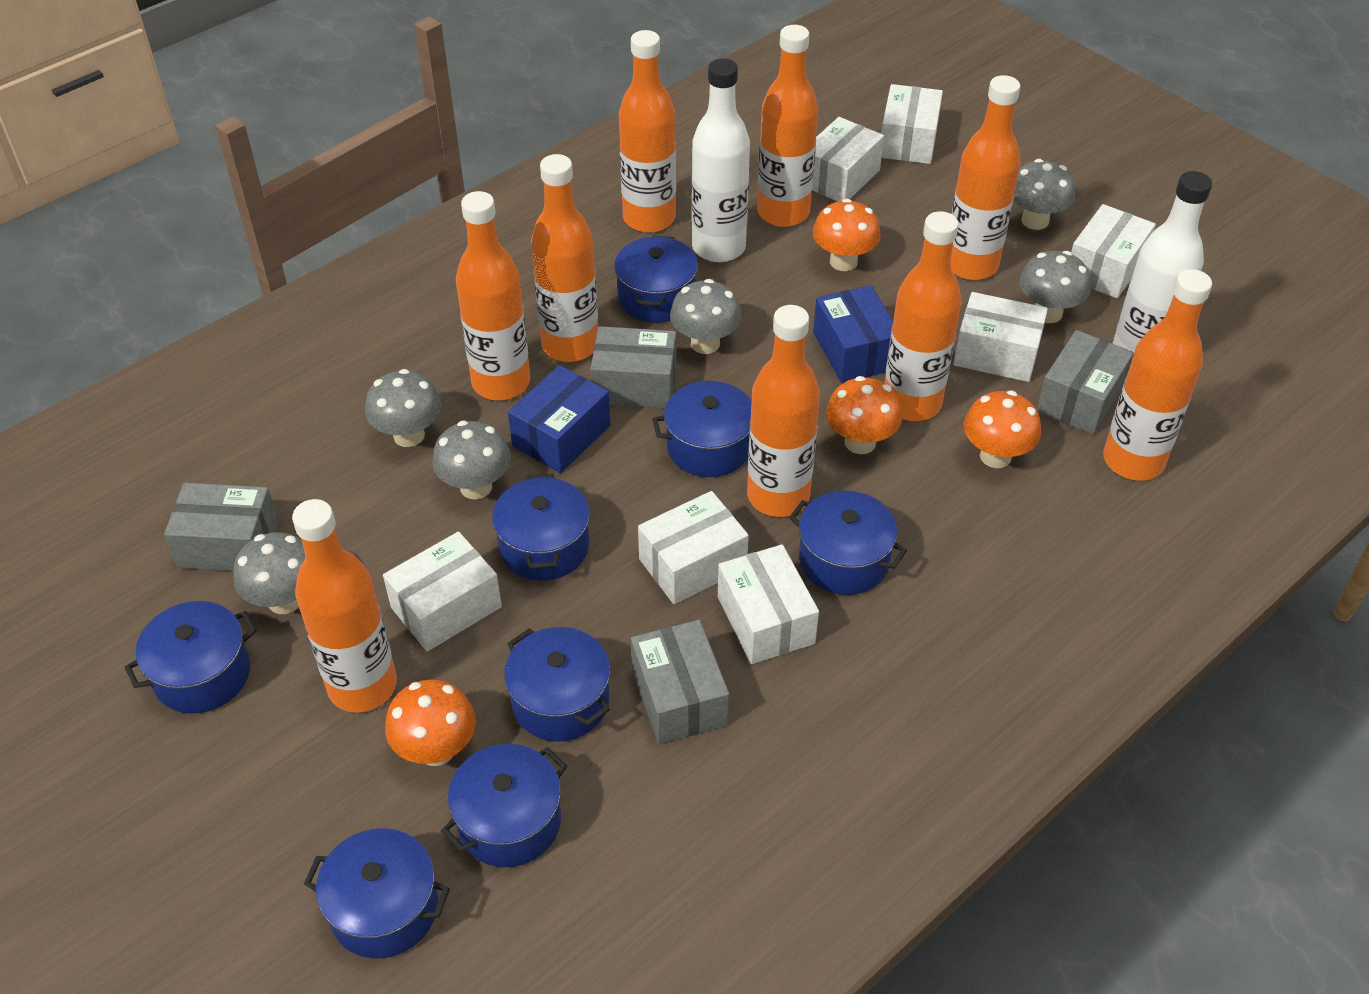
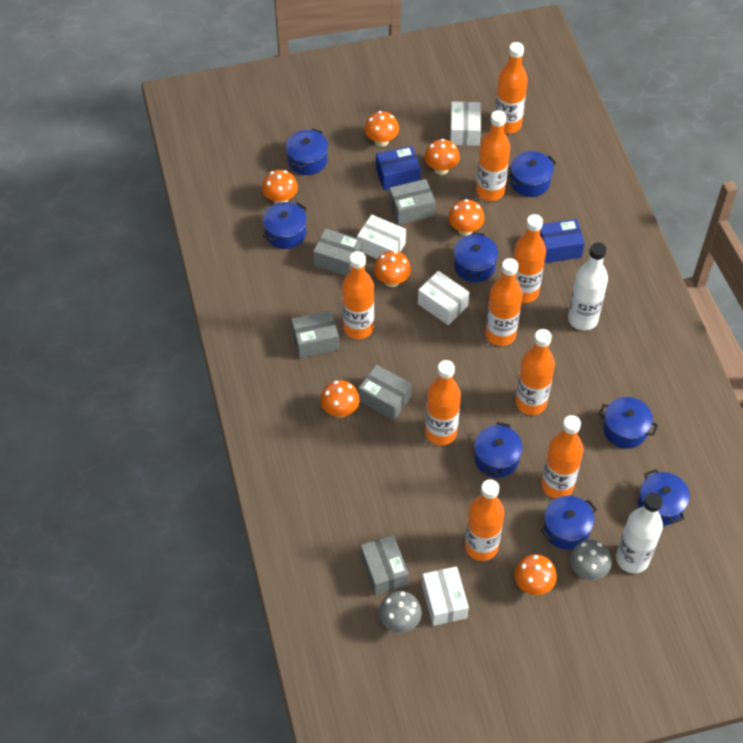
grey box: 4 -> 5
grey mushroom: 6 -> 2
orange mushroom: 4 -> 7
white box: 7 -> 4

